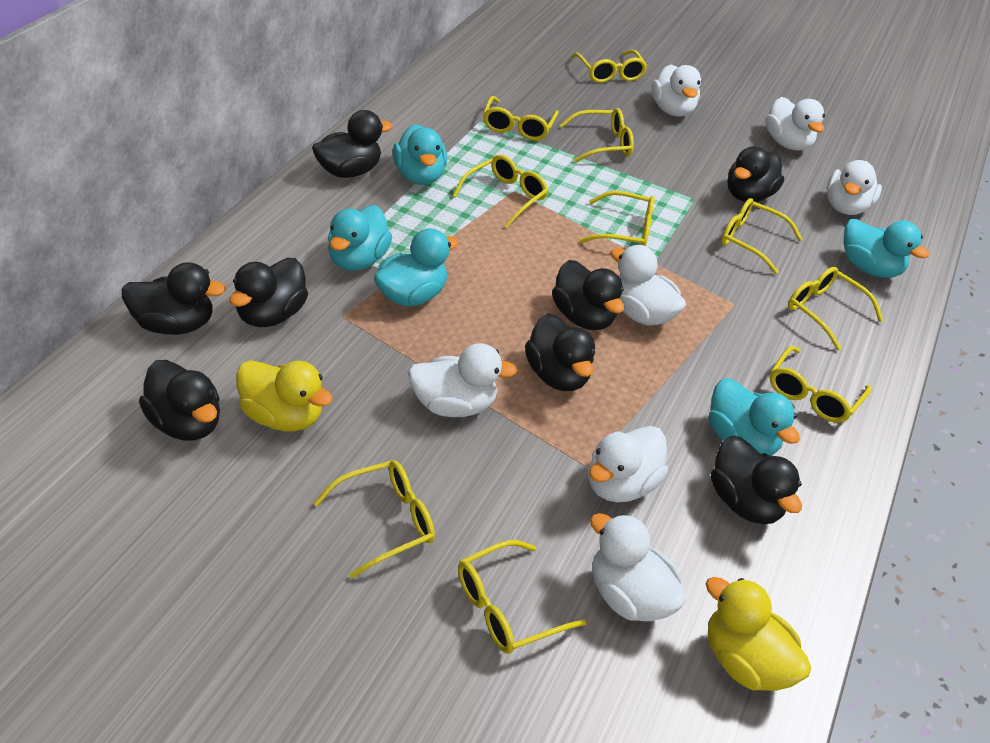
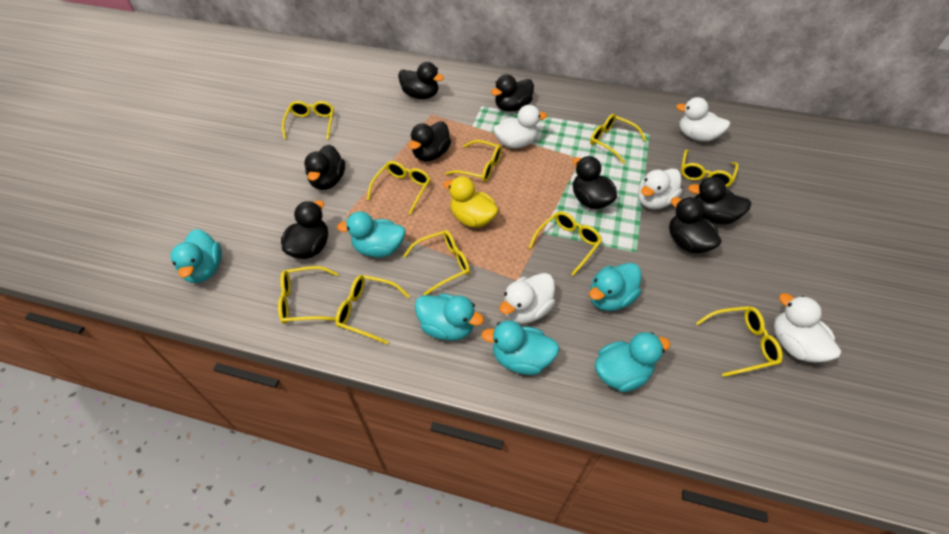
turquoise duck: 5 -> 6
white duck: 7 -> 5
yellow duck: 2 -> 1

